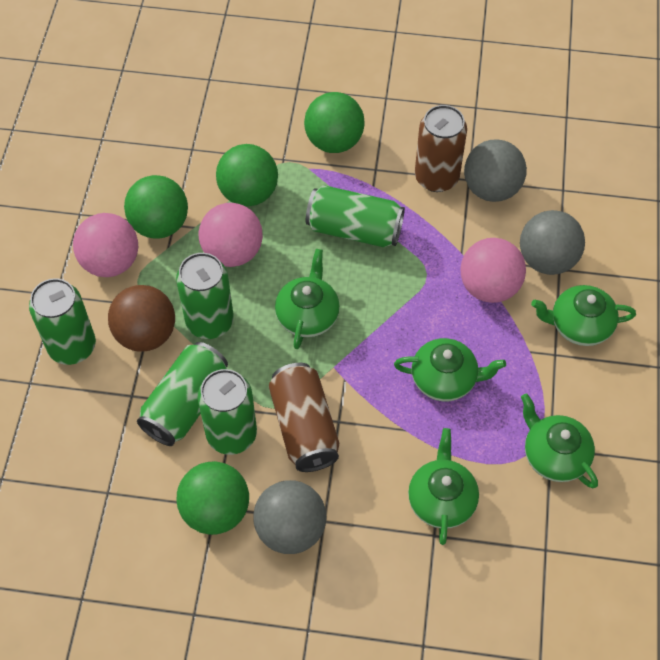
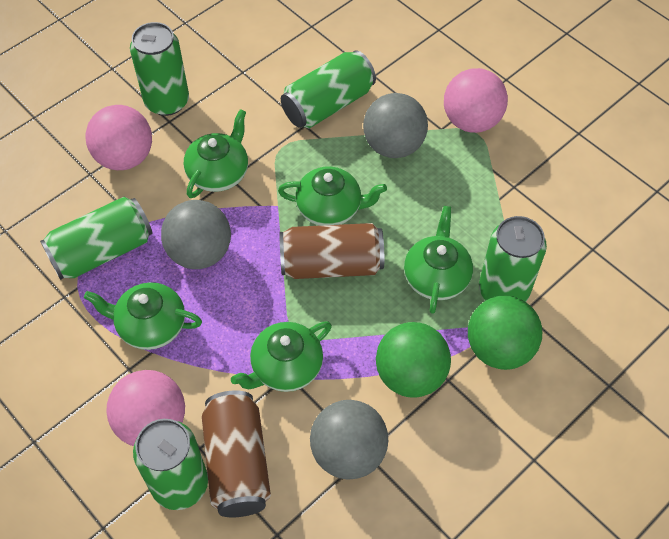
brown ball: 1 -> 0
green ball: 4 -> 2

